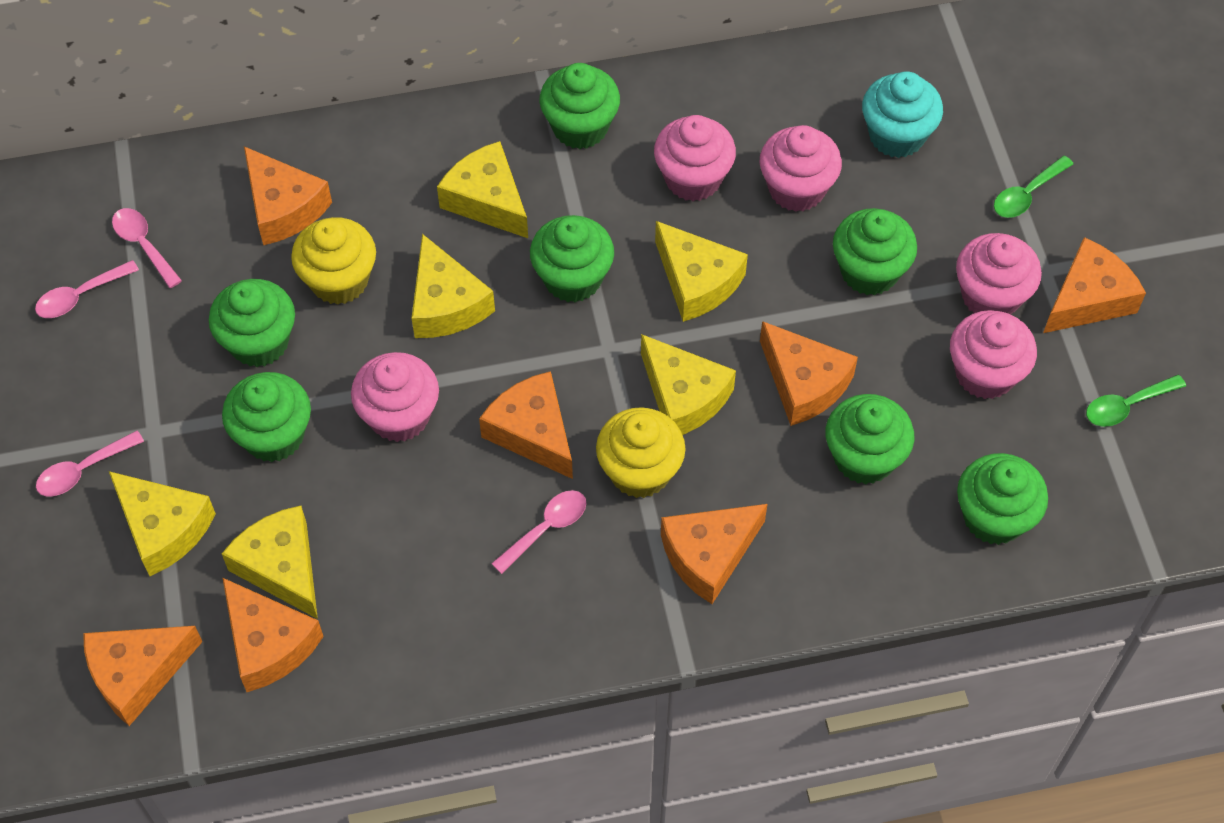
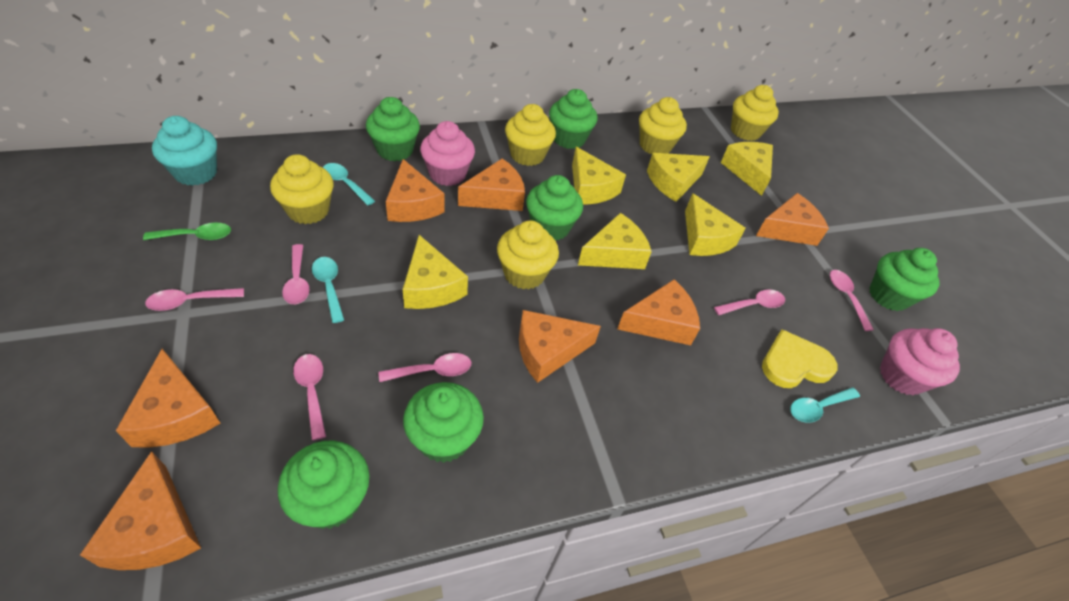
green cupcake: 7 -> 6
green spoon: 2 -> 1
pink cupcake: 5 -> 2
pink spoon: 4 -> 6
turquoise spoon: 0 -> 3
yellow cupcake: 2 -> 5
yellow heart: 0 -> 1

